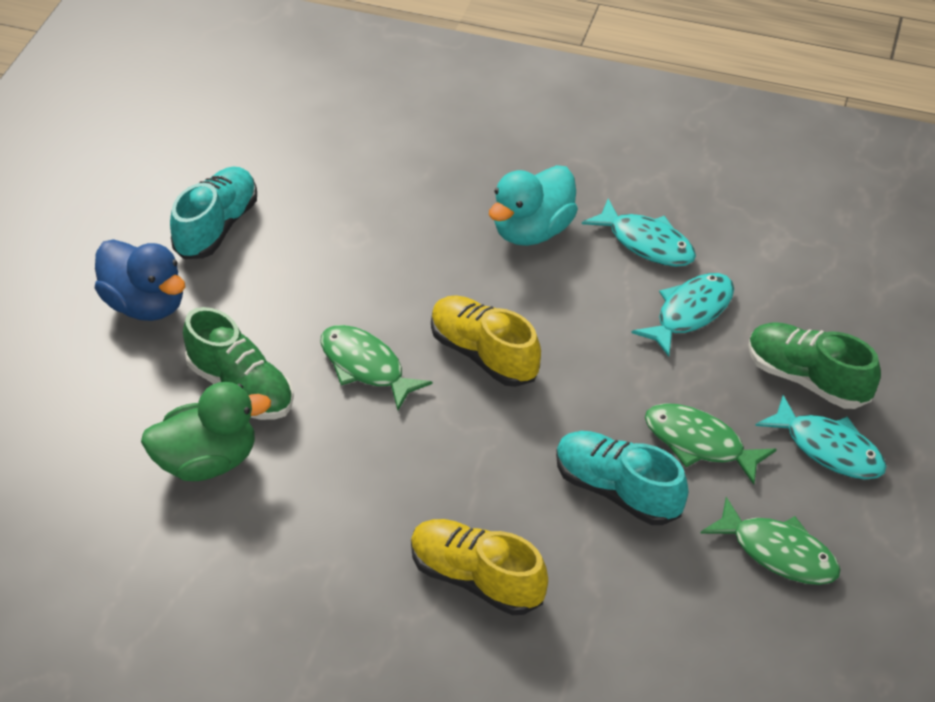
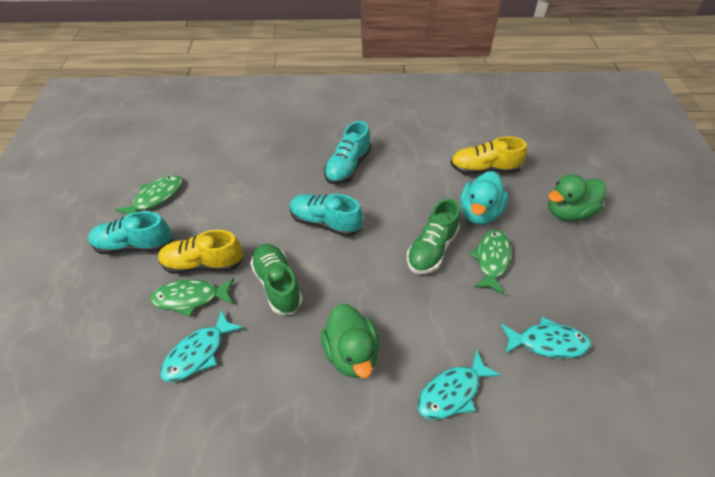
blue duck: 1 -> 0
green duck: 1 -> 2
turquoise shoe: 2 -> 3

